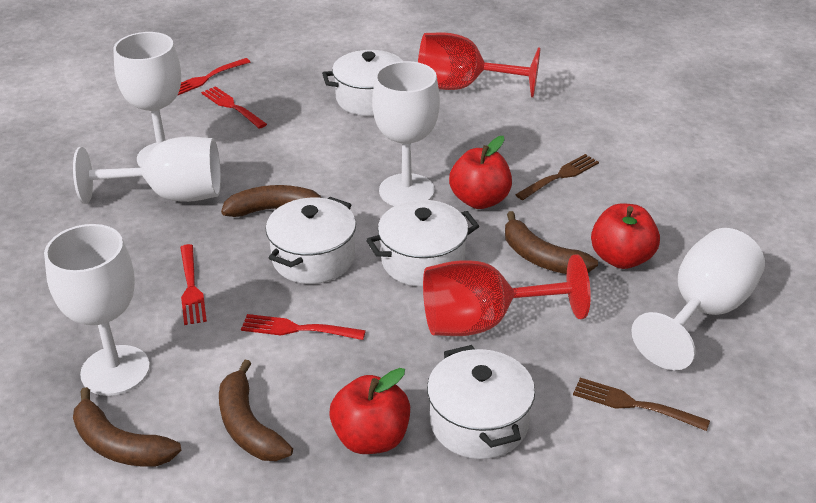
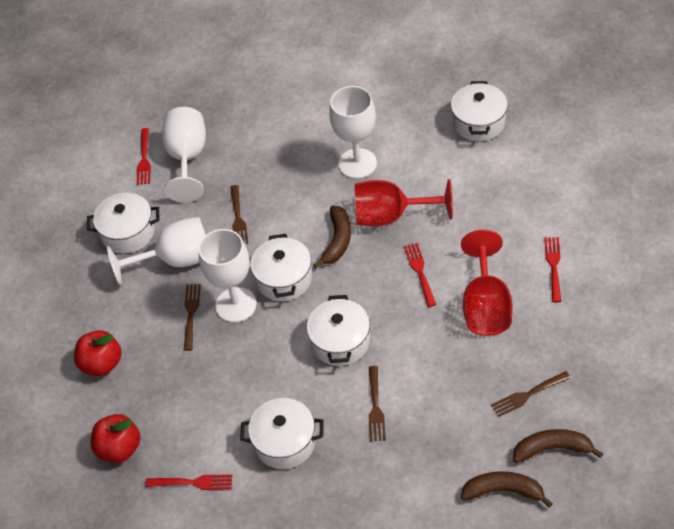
brown banana: 4 -> 3
brown fork: 2 -> 4
red apple: 3 -> 2
white goblet: 5 -> 4
white pot: 4 -> 5

